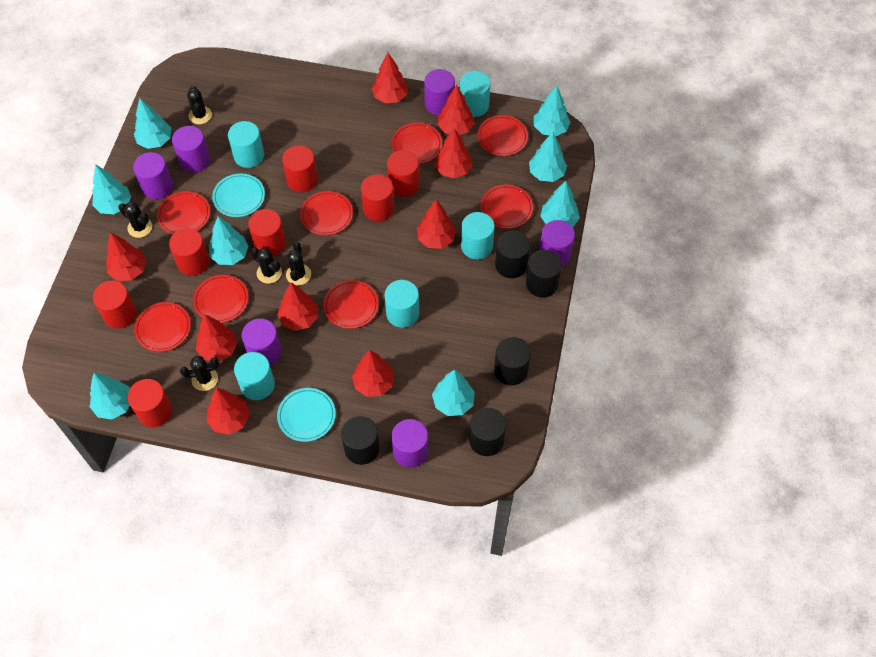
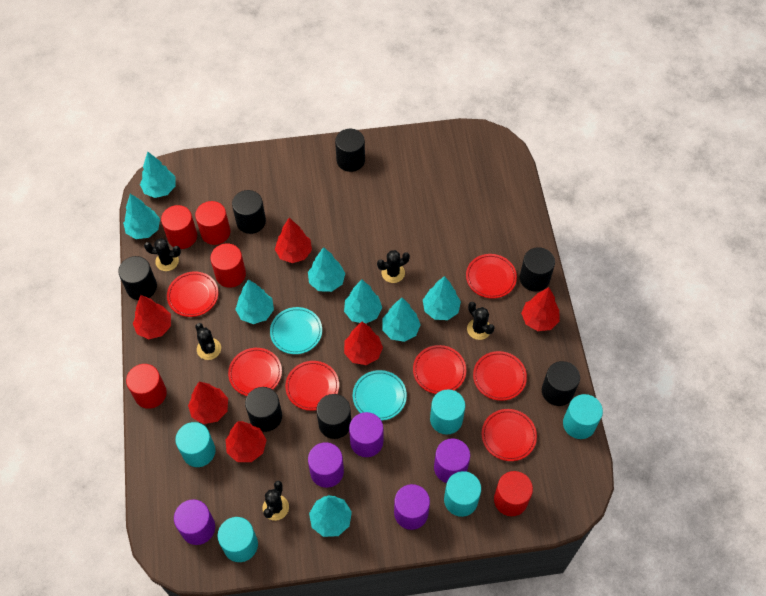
black cylinder: 5 -> 7
purple cylinder: 6 -> 5
red cylinder: 7 -> 5
red plate: 8 -> 7
red tree: 9 -> 6

